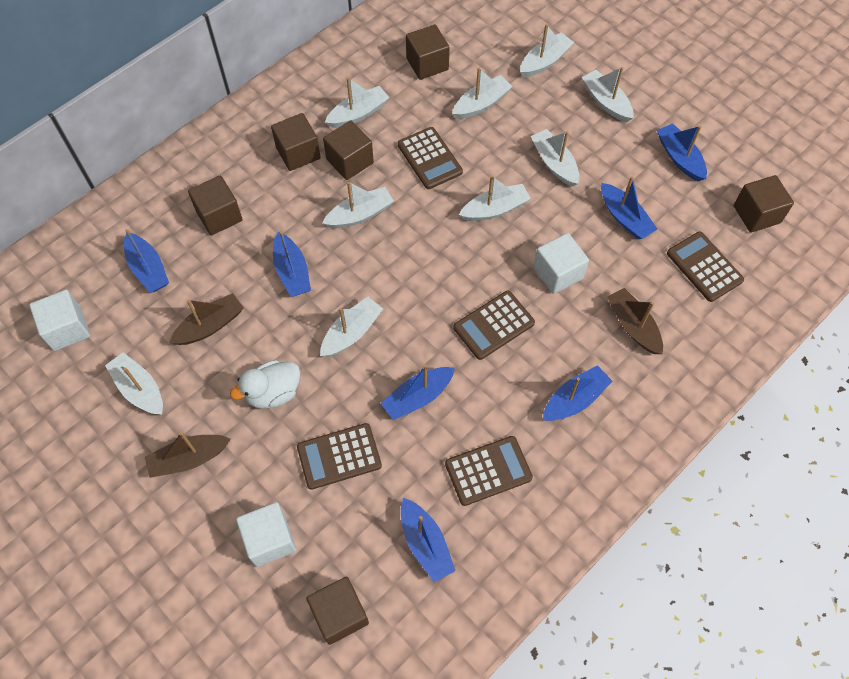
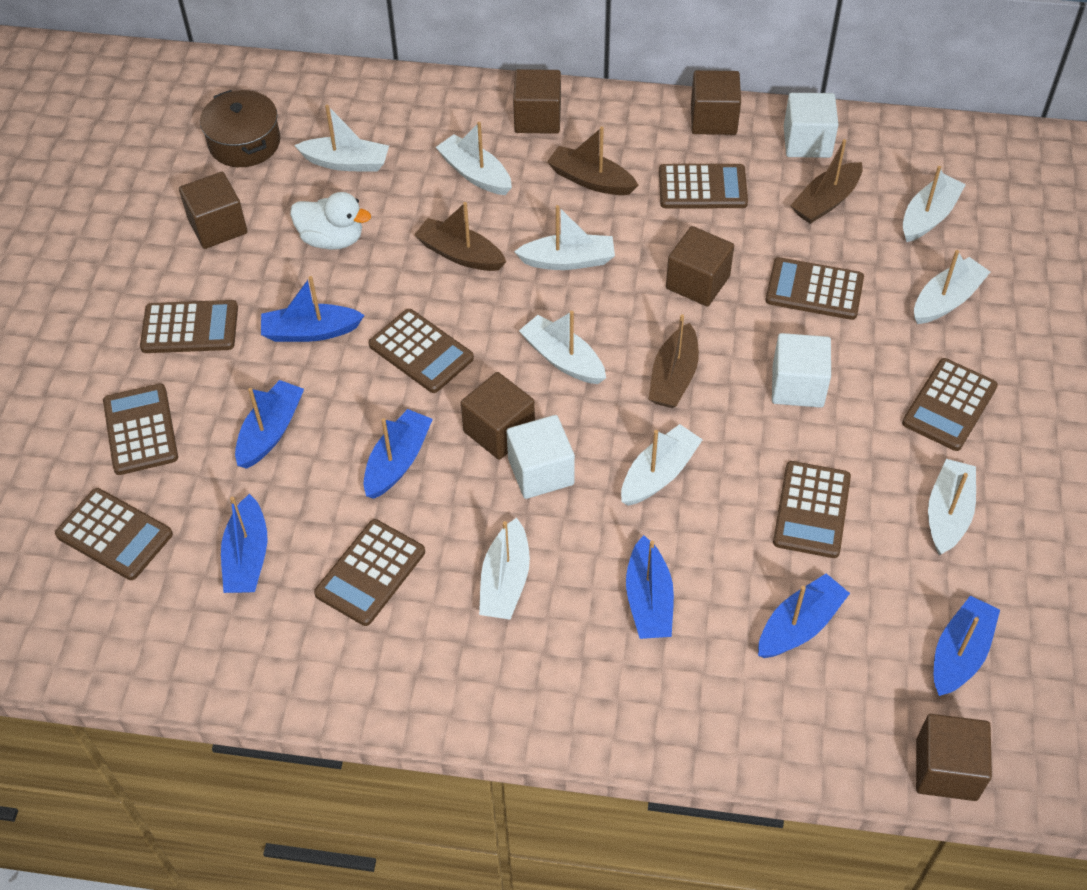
brown boat: 3 -> 4
brown calculator: 5 -> 9
brown pot: 0 -> 1

